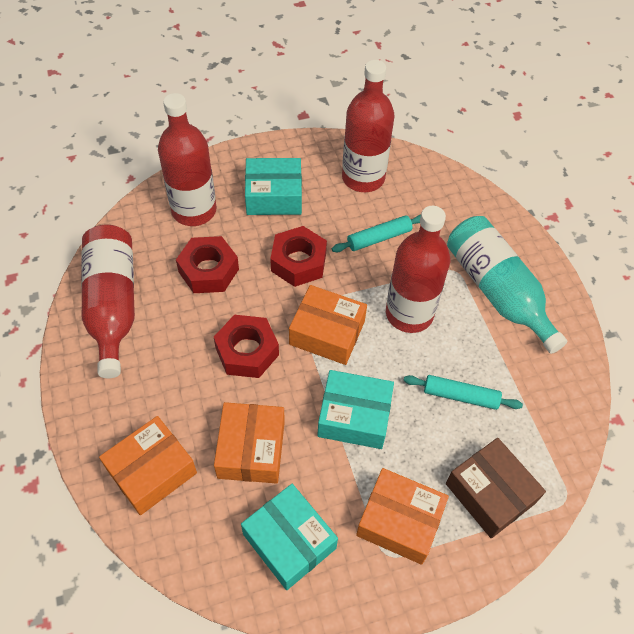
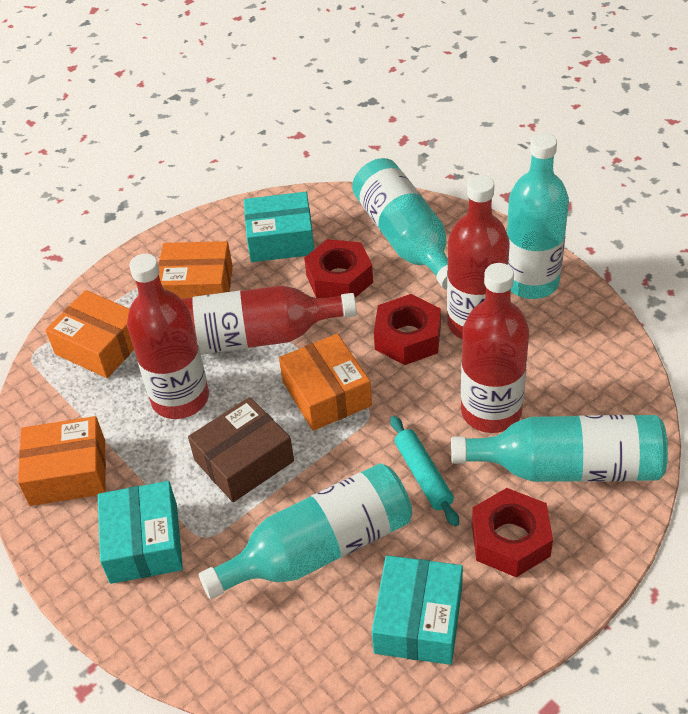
turquoise bottle: 1 -> 4
turquoise rolling pin: 2 -> 1

